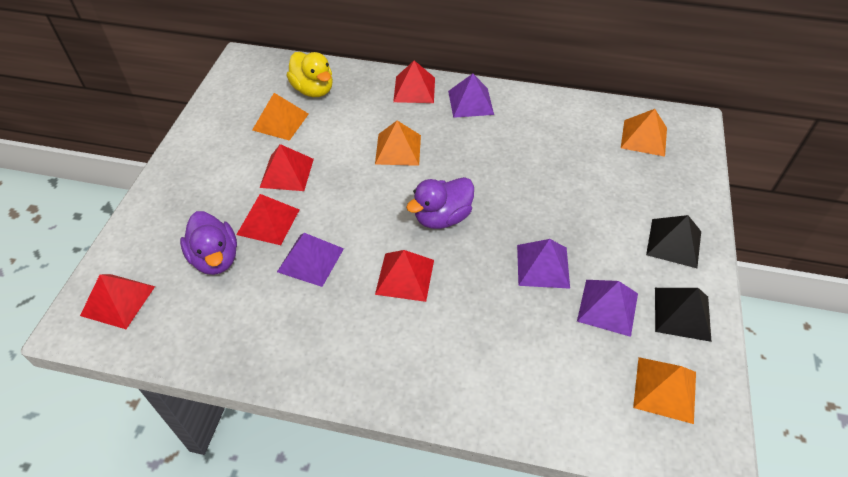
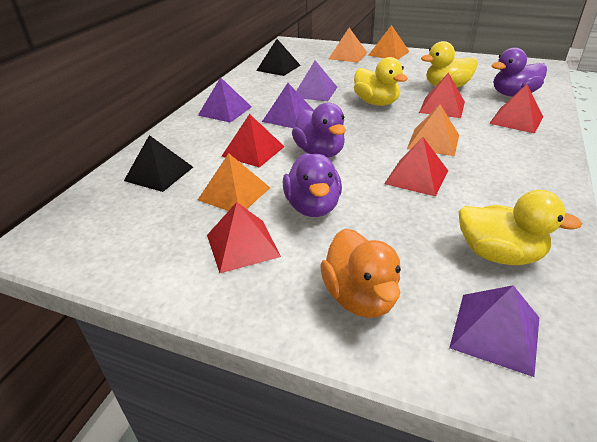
orange duck: 0 -> 1
purple duck: 2 -> 3
yellow duck: 1 -> 3

